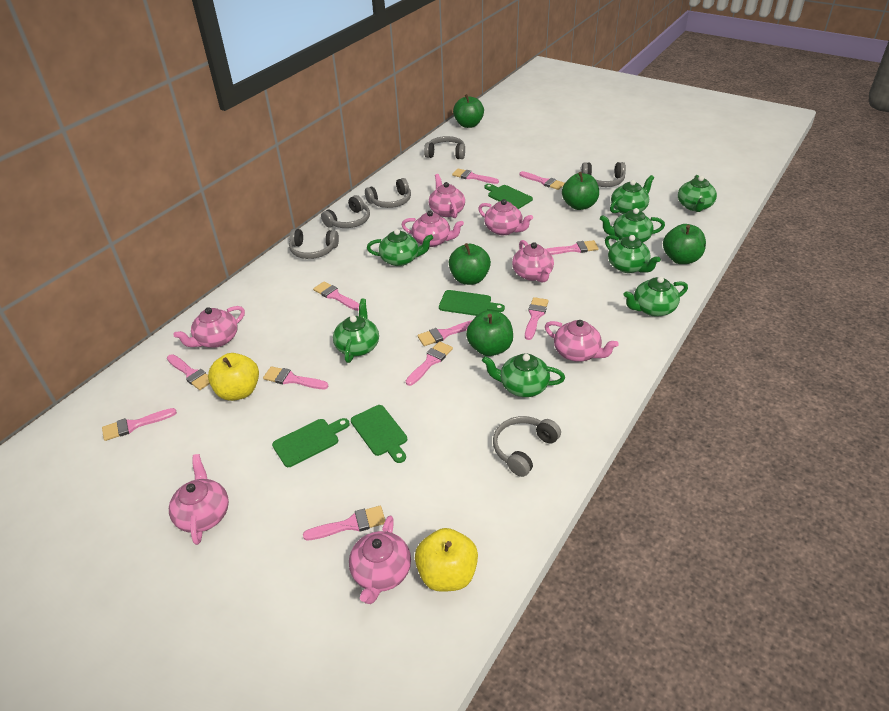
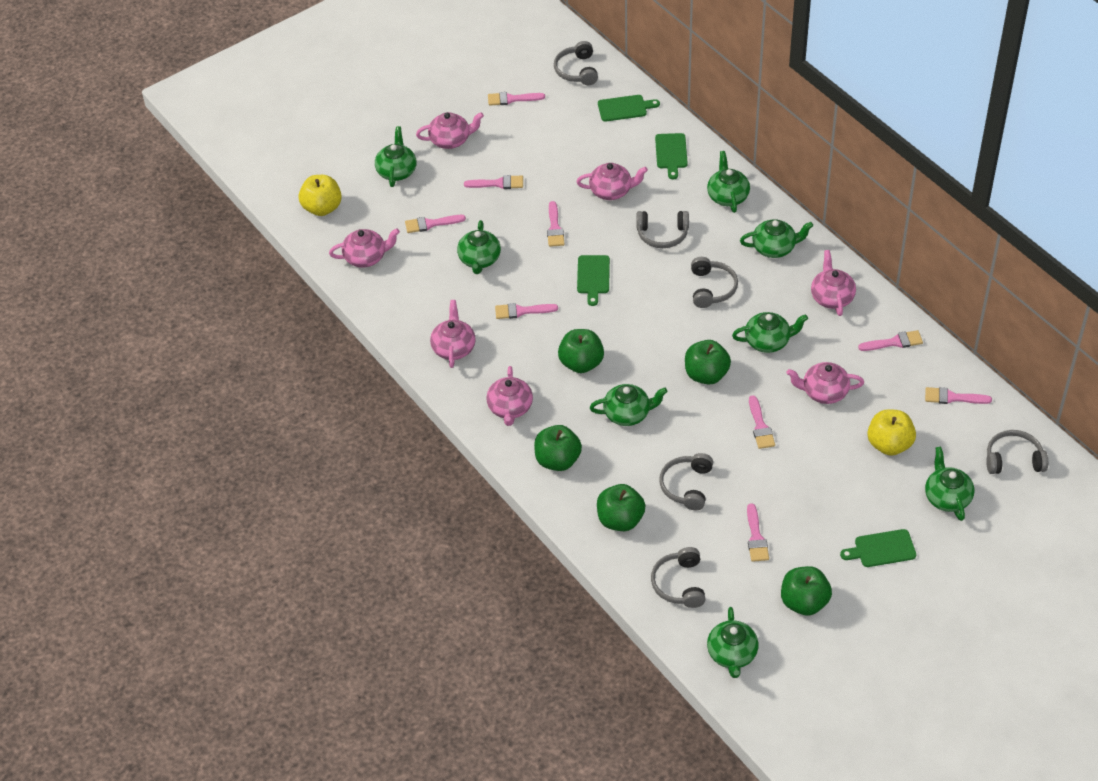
pink brush: 11 -> 9
pink teapot: 8 -> 7

